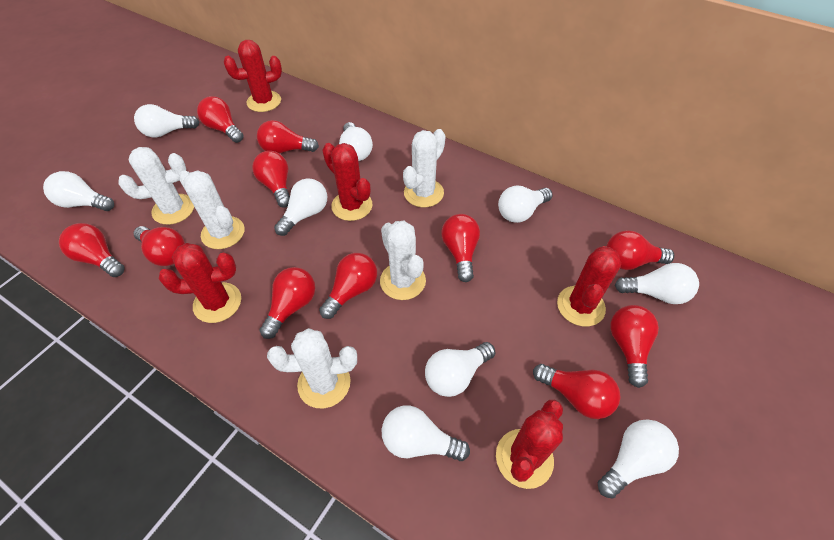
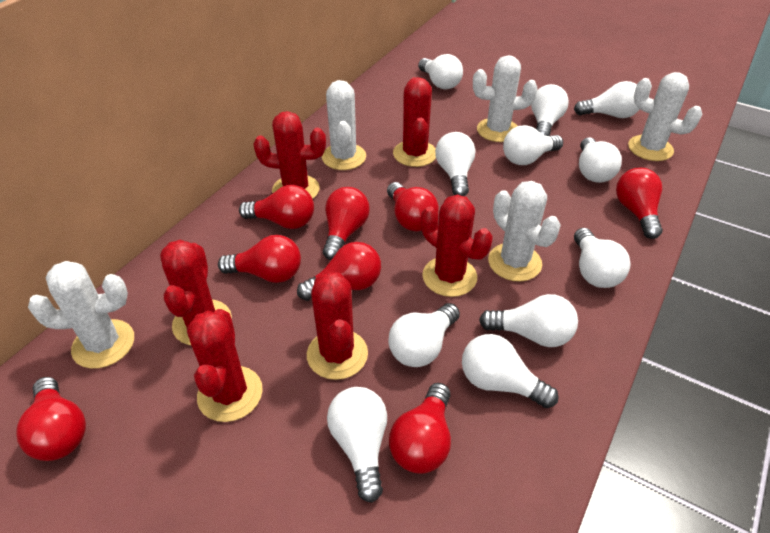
red cactus: 5 -> 6
red light bulb: 11 -> 8
white light bulb: 9 -> 11

